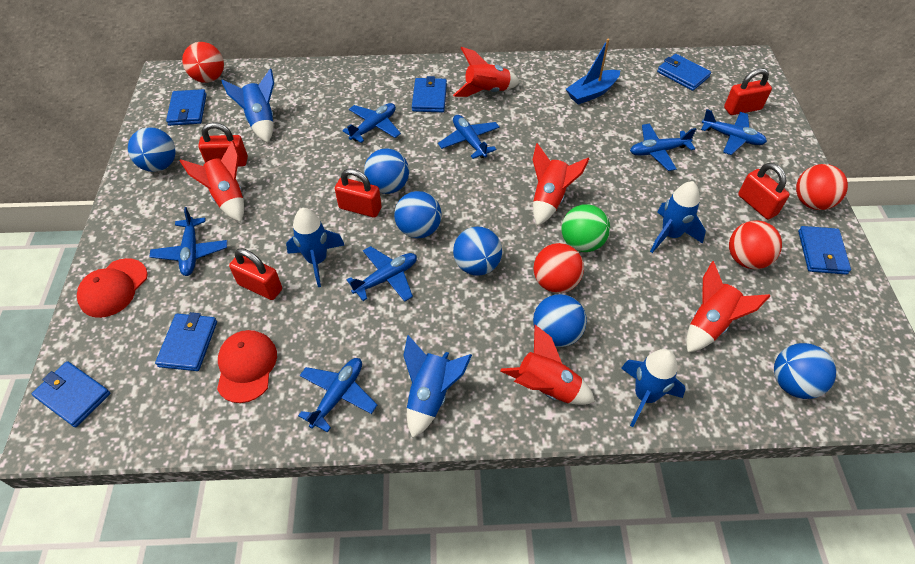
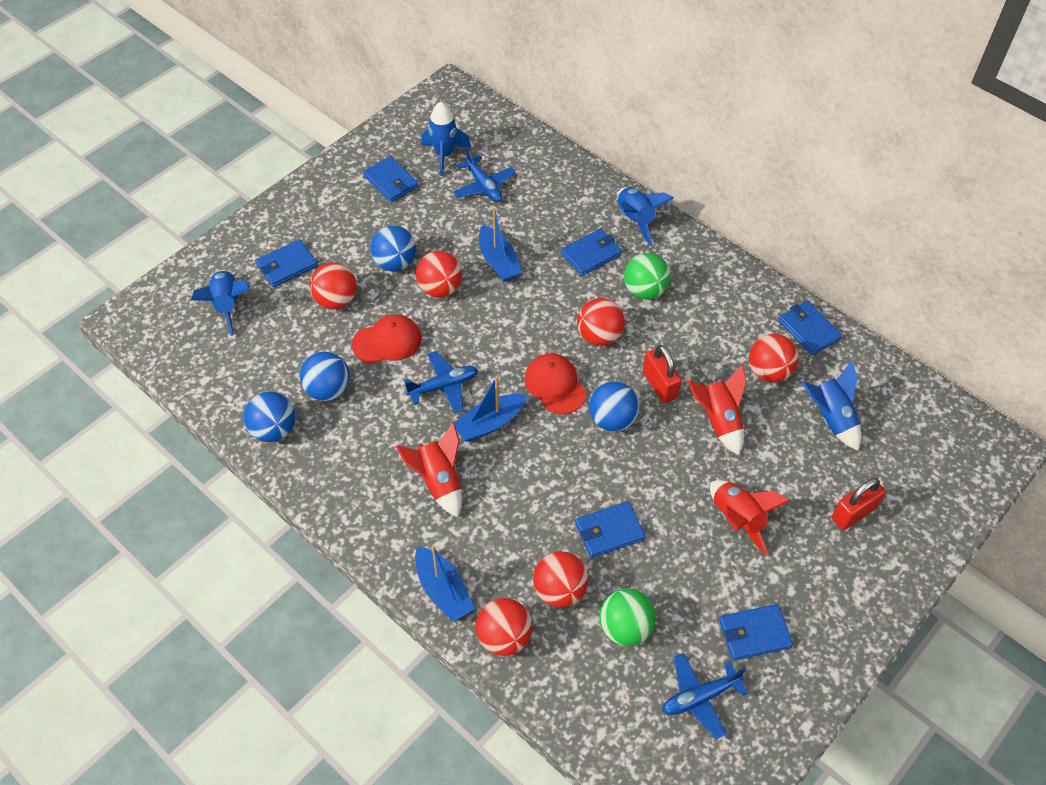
blue ball: 6 -> 4
blue boat: 1 -> 3
blue plane: 7 -> 3
blue rocket: 5 -> 4
green ball: 1 -> 2
red ball: 4 -> 6
red padlock: 5 -> 2
red rocket: 5 -> 3

